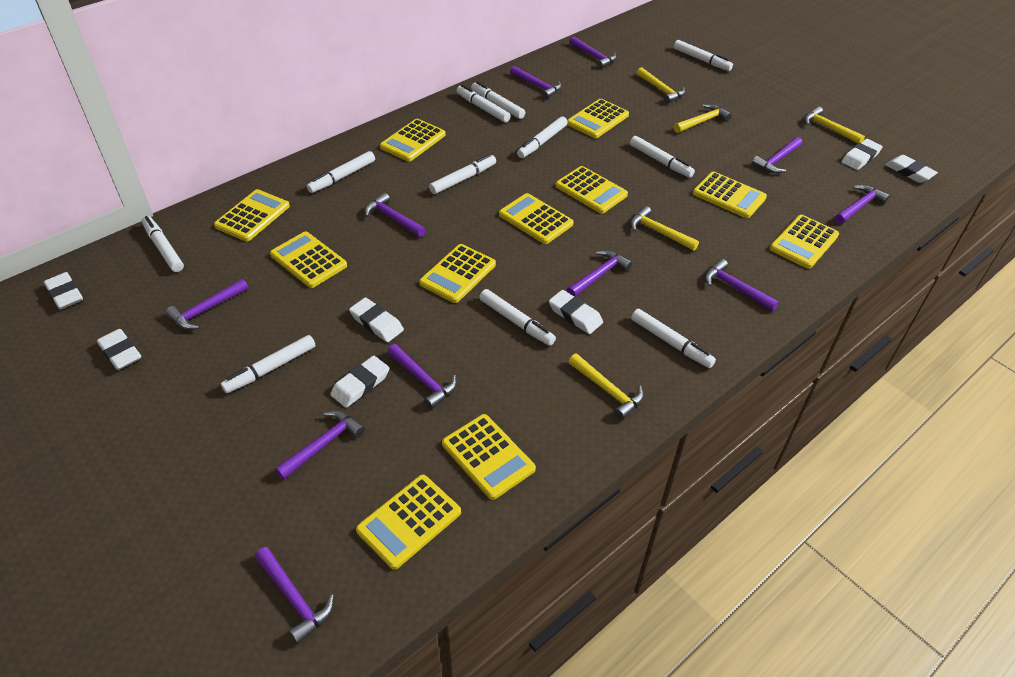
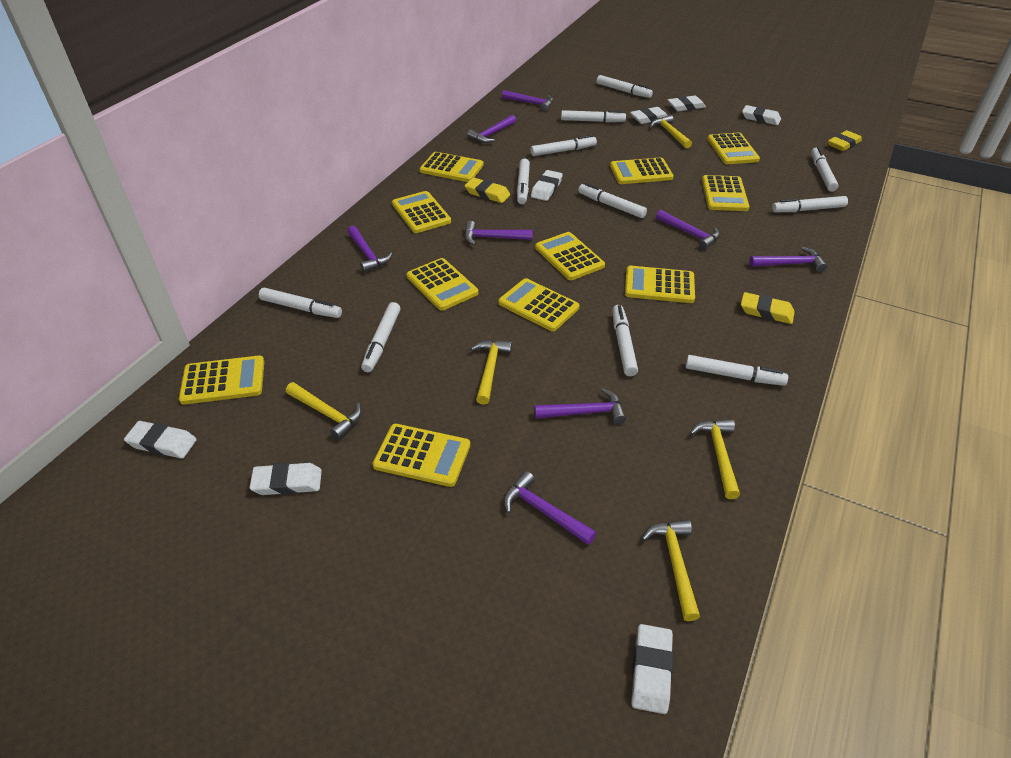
purple hammer: 11 -> 8
yellow eraser: 0 -> 3

